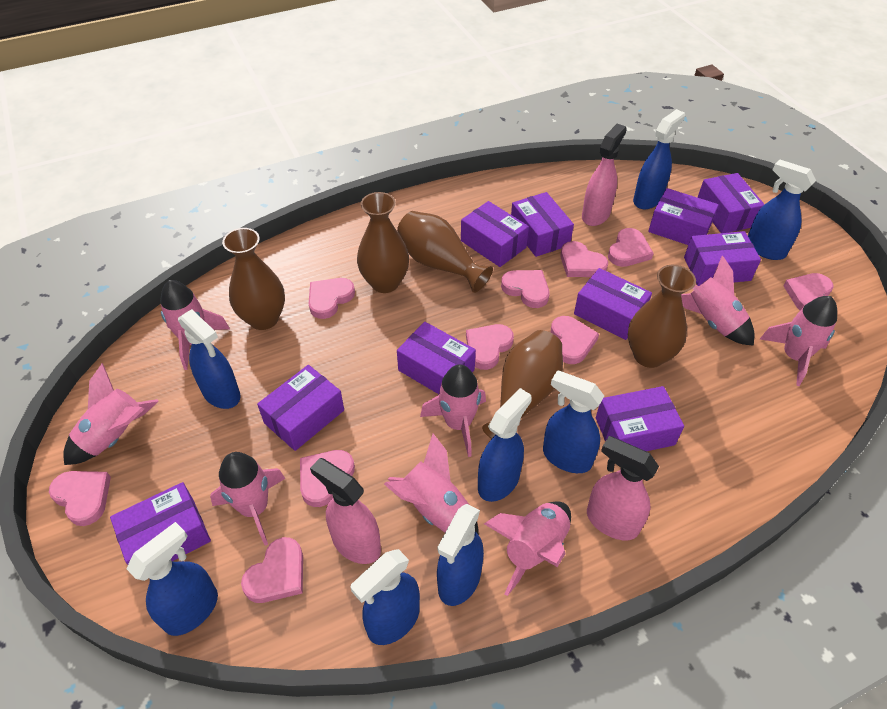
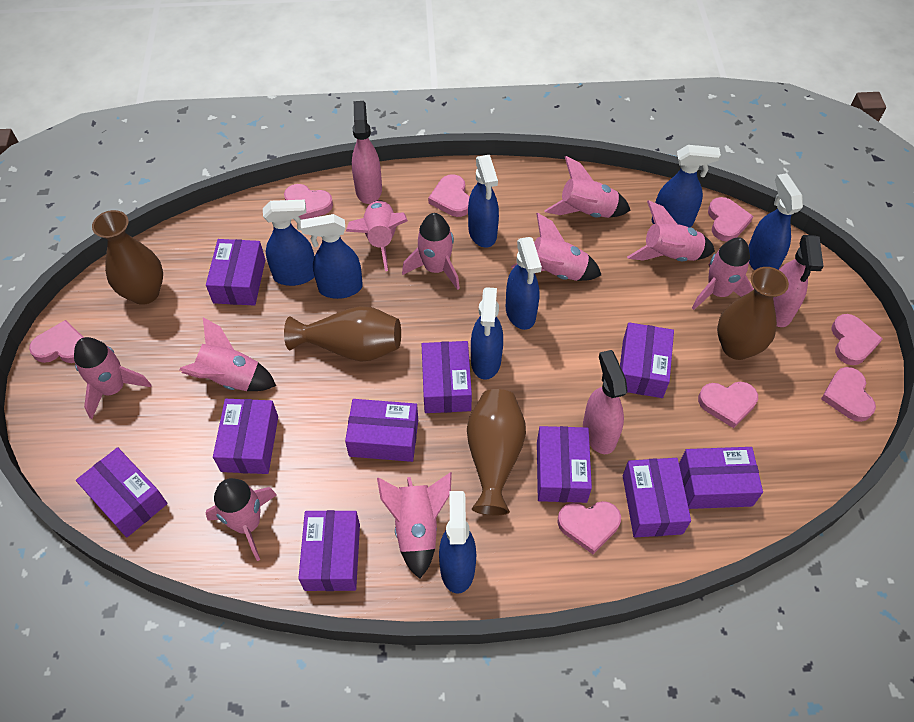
brown vase: 5 -> 4
pink heart: 10 -> 8
pink rocket: 8 -> 10

